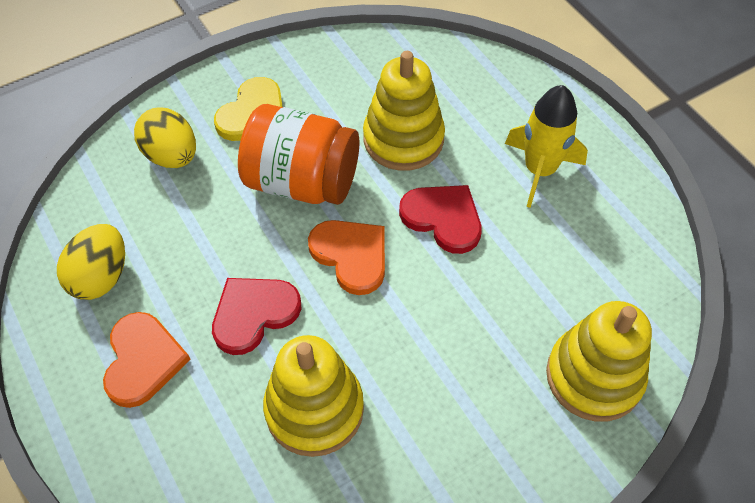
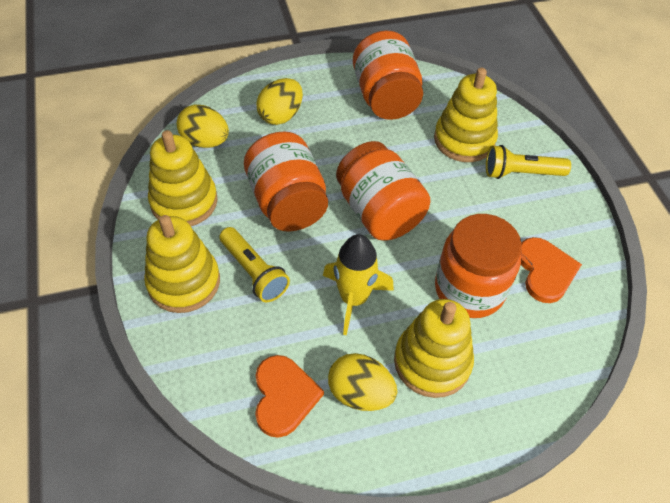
orange jar: 1 -> 4
red heart: 2 -> 0
yellow egg: 2 -> 3
yellow flashlight: 0 -> 2
yellow heart: 1 -> 0
yellow stacking toy: 3 -> 4

